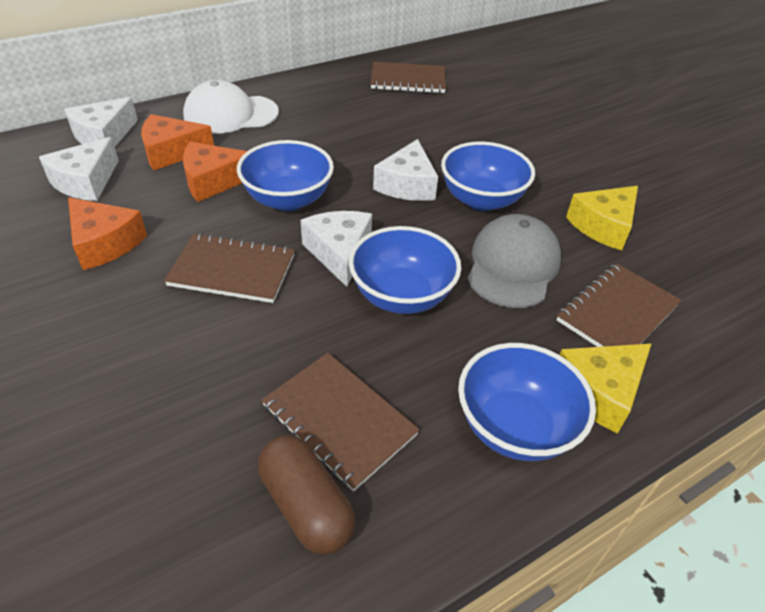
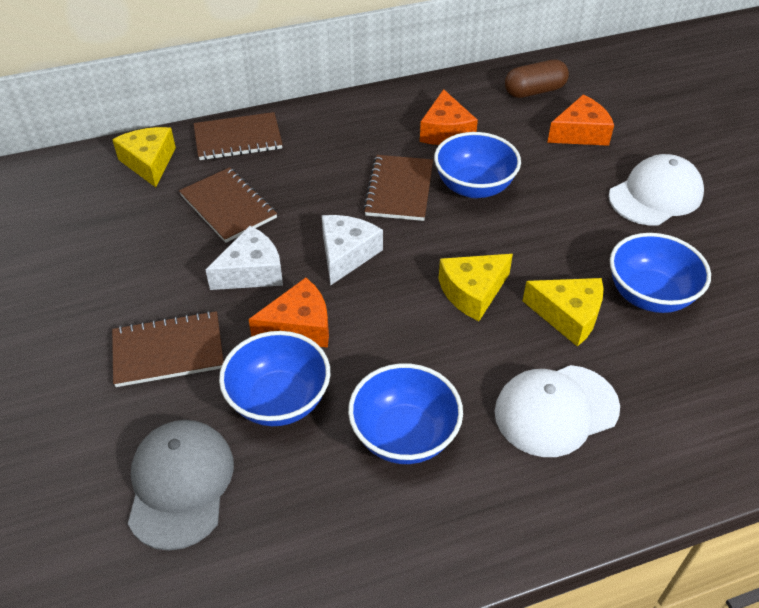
white cap: 1 -> 2
white cheese: 4 -> 2
yellow cheese: 2 -> 3

